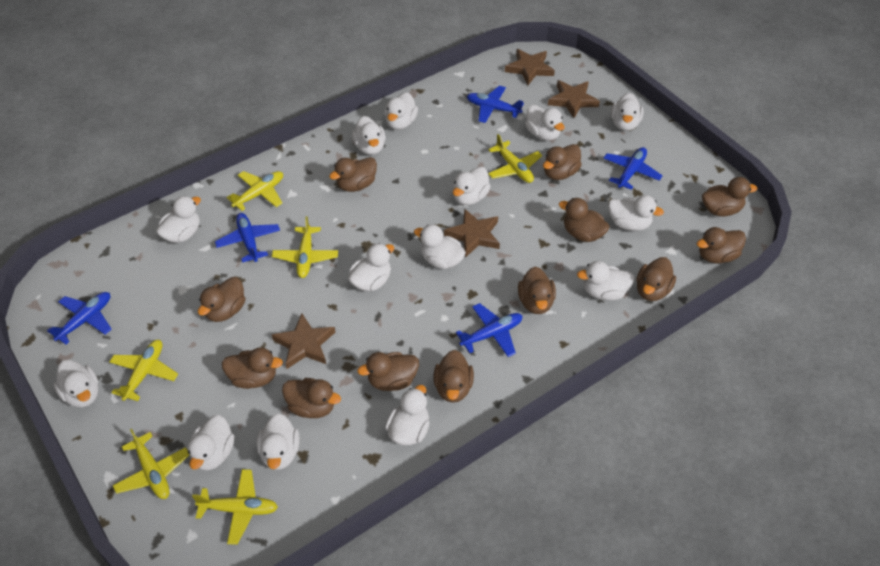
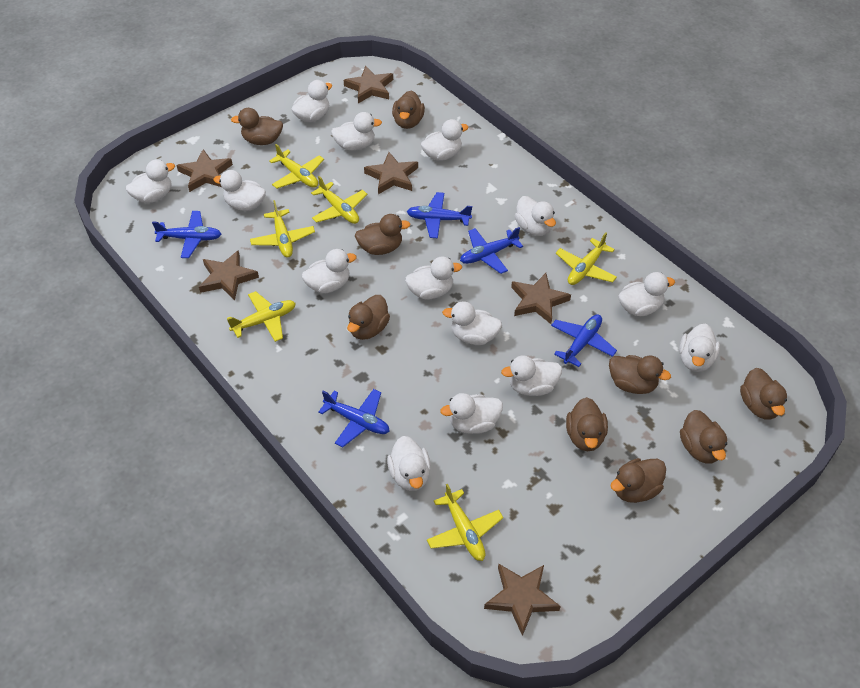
brown duck: 12 -> 9
brown star: 4 -> 6

